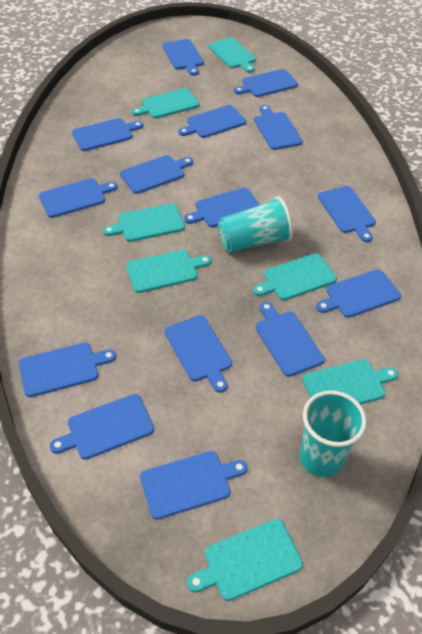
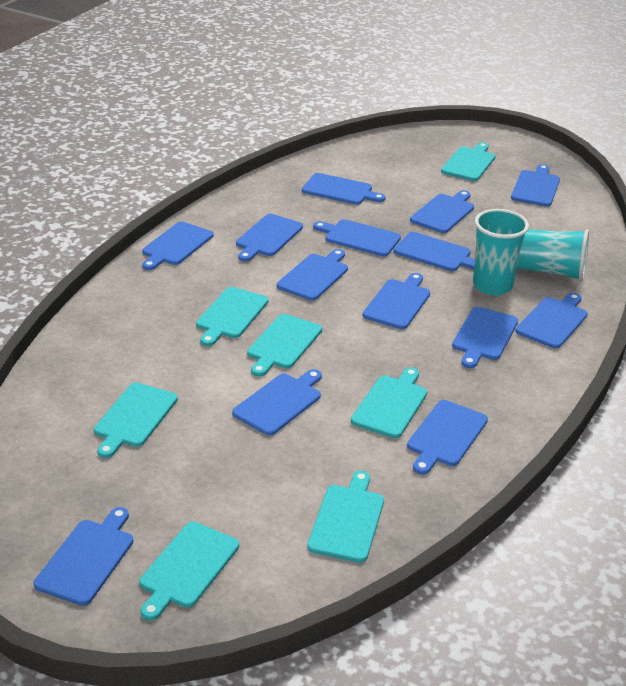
blue cutting board: 15 -> 14

